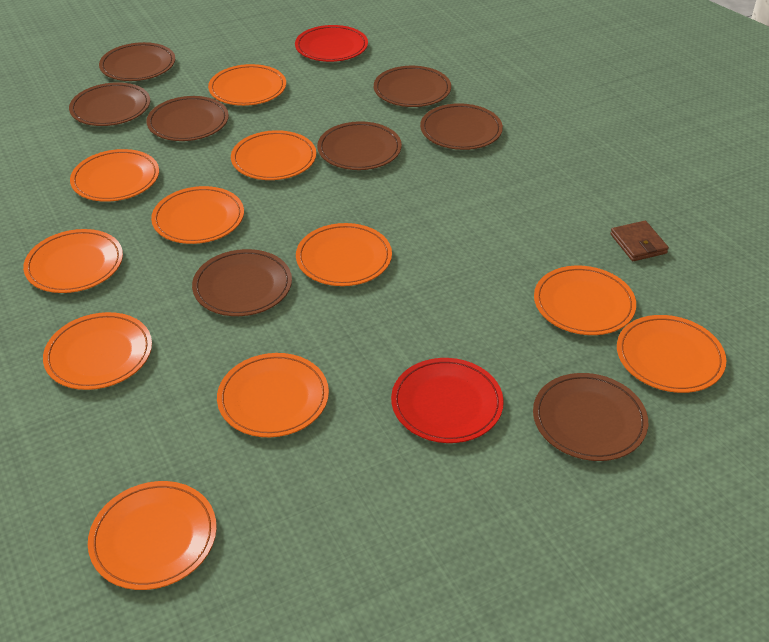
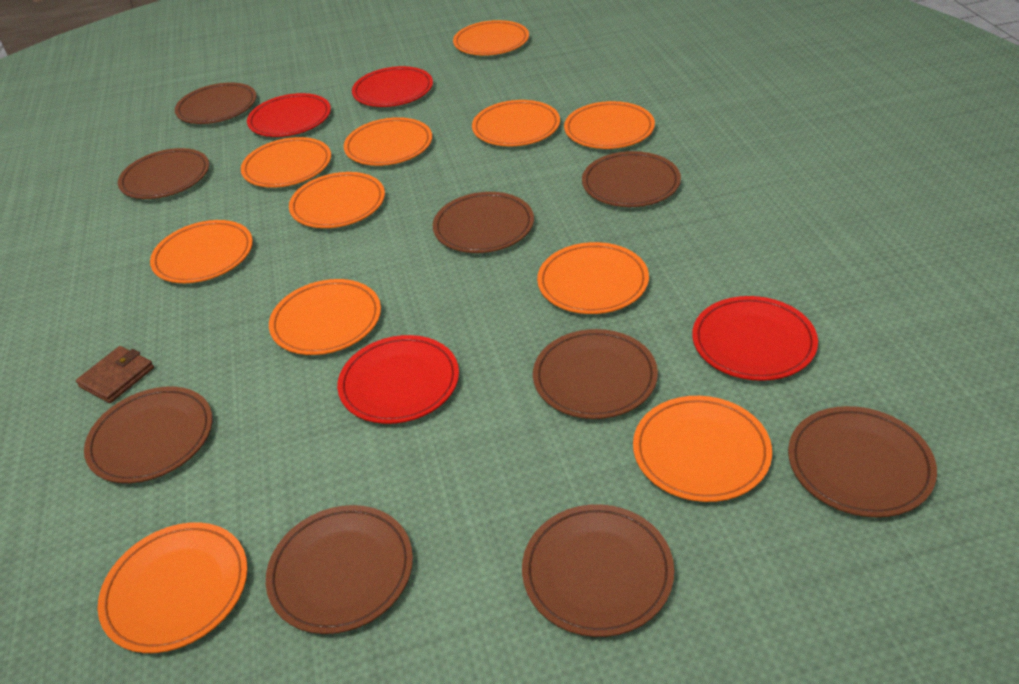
brown plate: 8 -> 9
red plate: 2 -> 4

